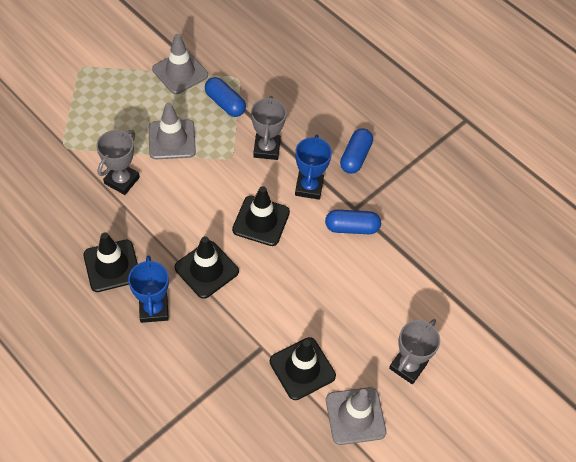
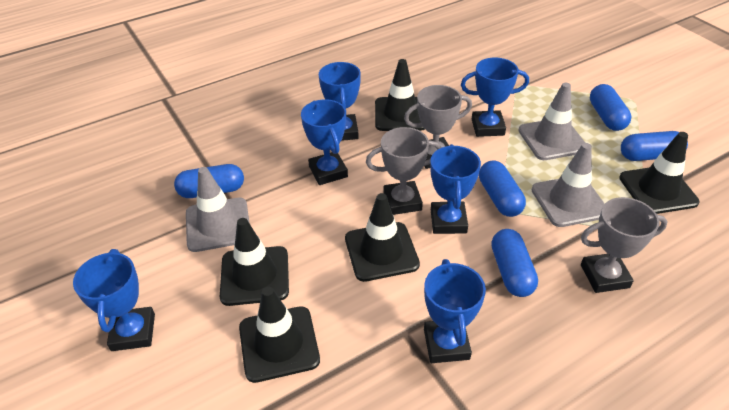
black traffic cone: 4 -> 5
blue capsule: 3 -> 5
blue trophy: 2 -> 6

